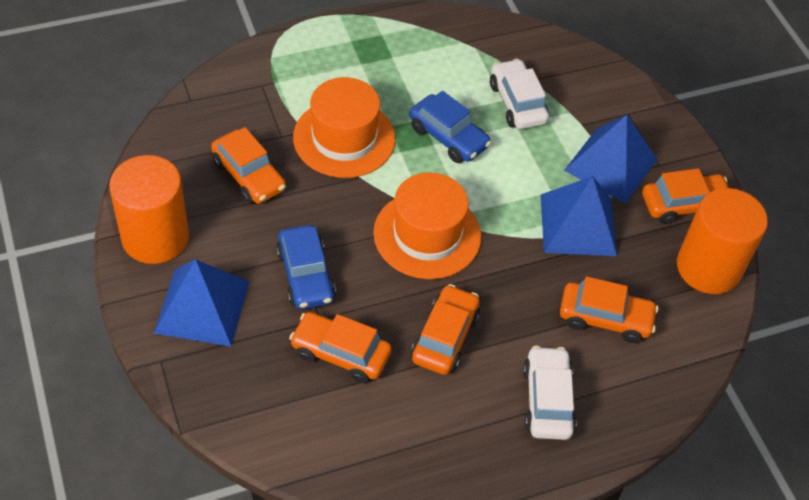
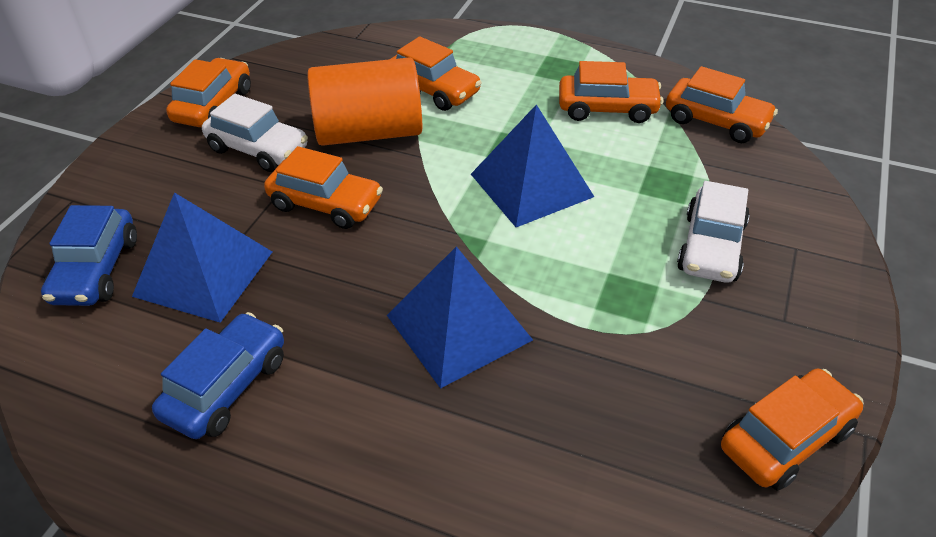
orange car: 5 -> 6
orange cylinder: 2 -> 1
orange hat: 2 -> 0

